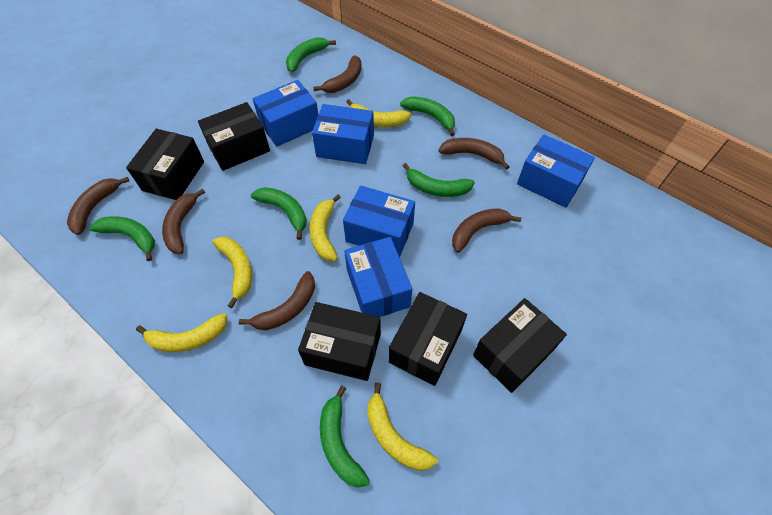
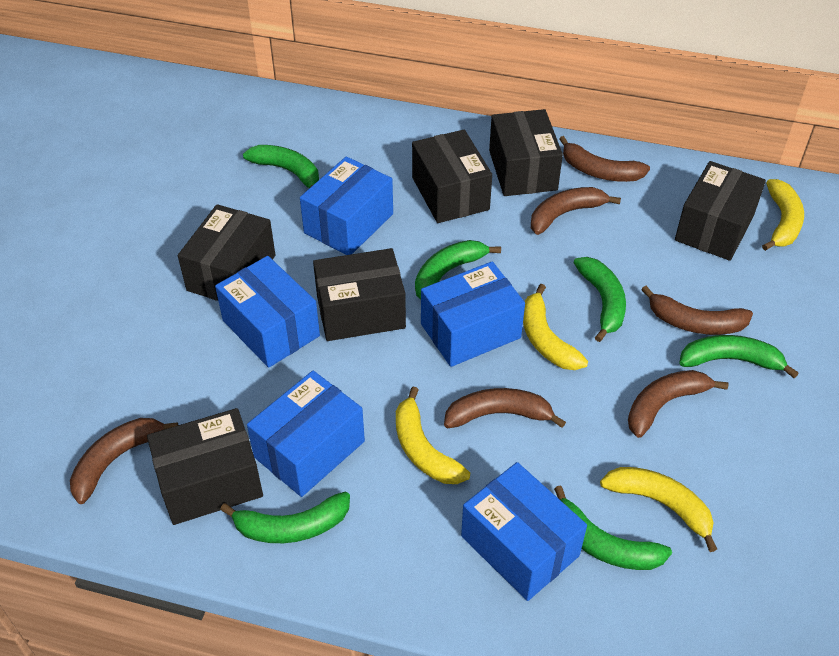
black box: 5 -> 6
yellow banana: 5 -> 4

